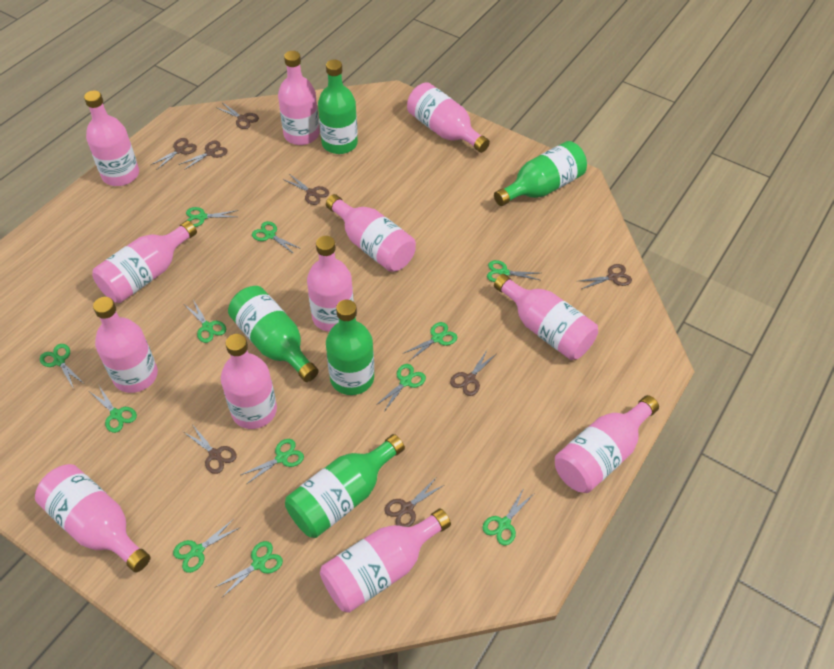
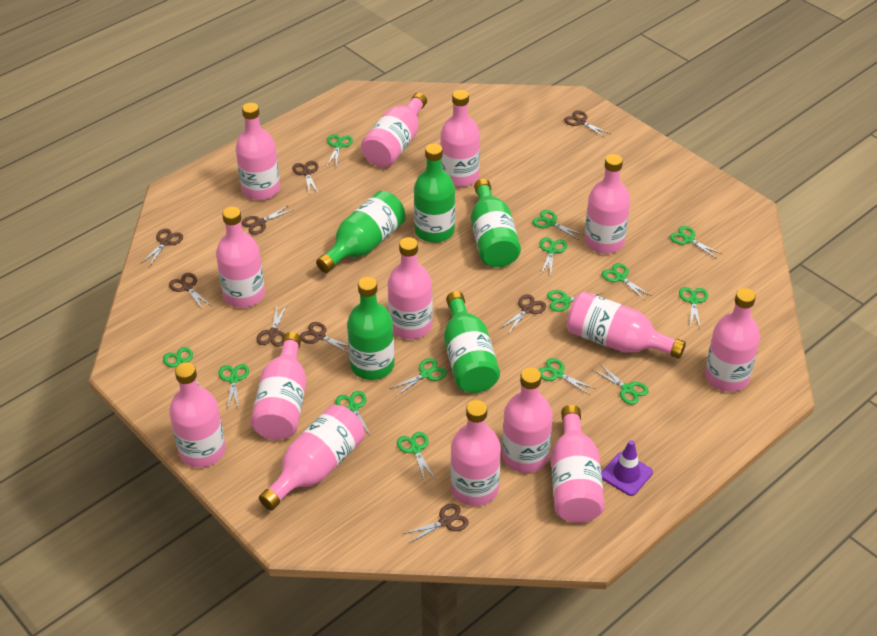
brown scissors: 8 -> 9
green scissors: 12 -> 14
pink bottle: 12 -> 14
purple traffic cone: 0 -> 1

